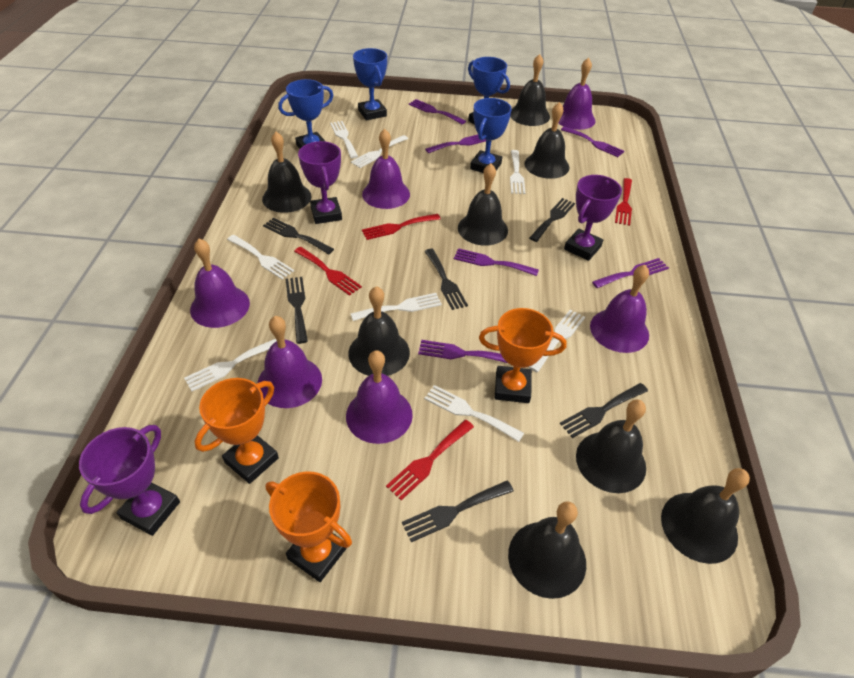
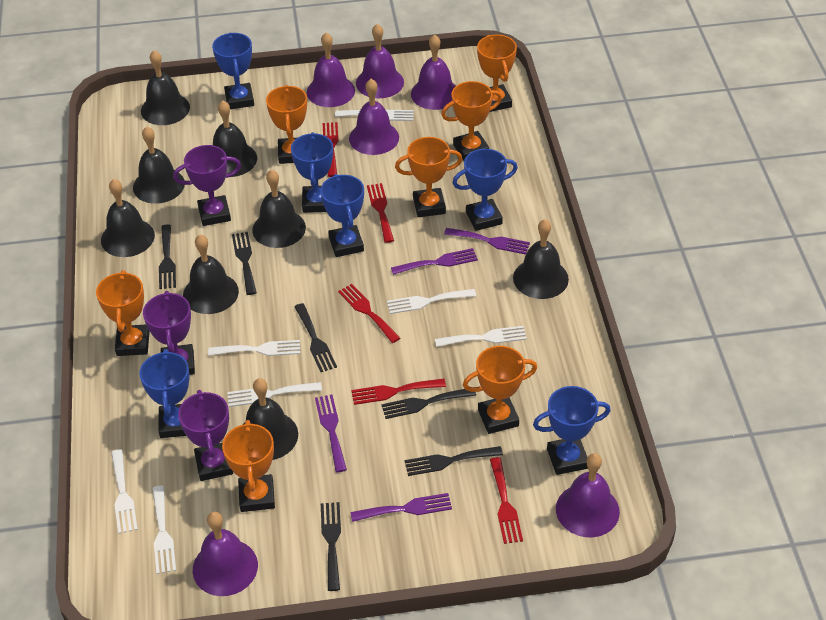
blue trophy: 4 -> 6
orange trophy: 3 -> 7
purple fork: 6 -> 4
red fork: 4 -> 5
white fork: 8 -> 7

